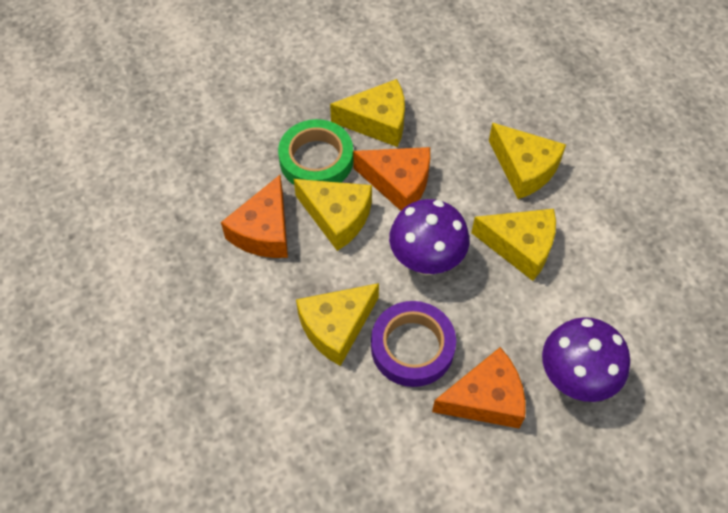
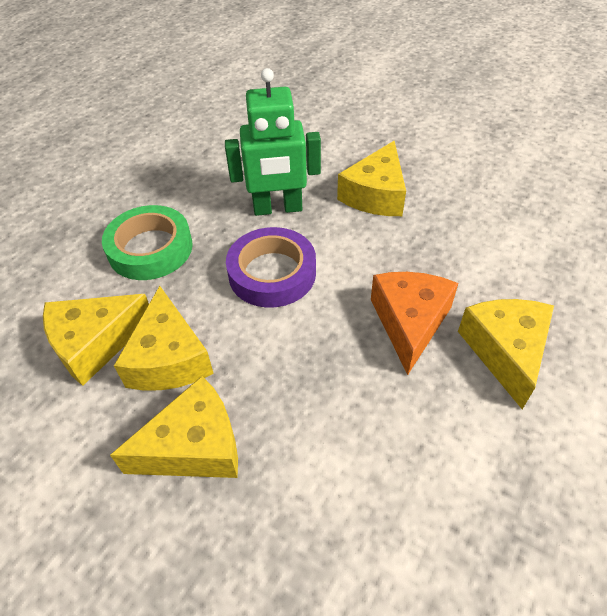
green robot: 0 -> 1
orange cheese: 3 -> 1
purple mushroom: 2 -> 0

